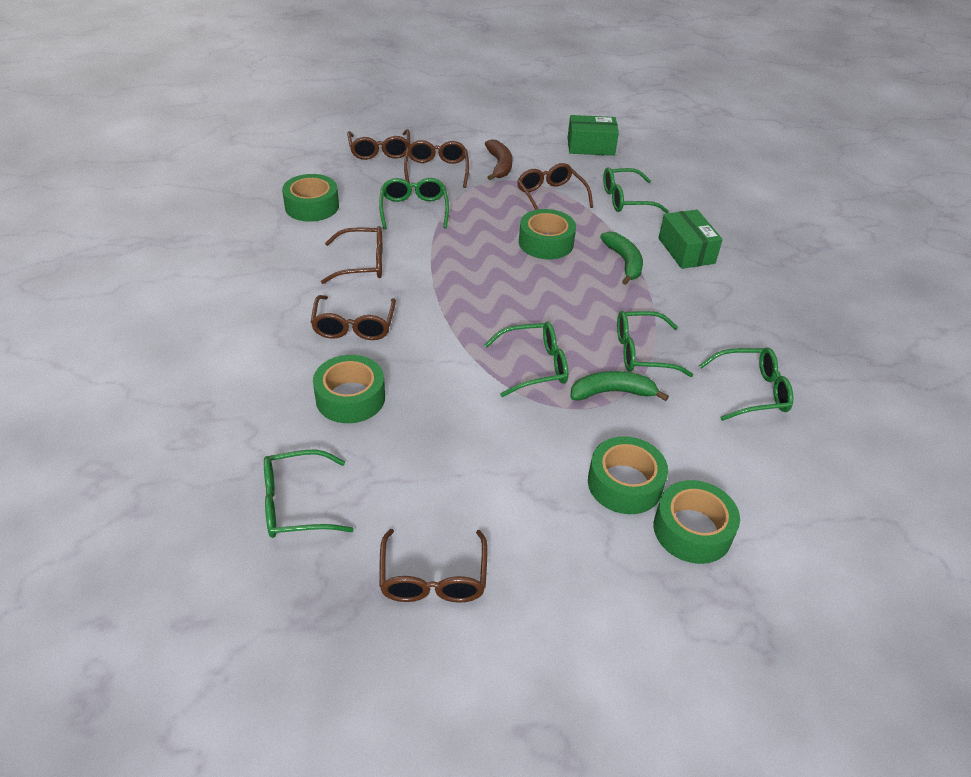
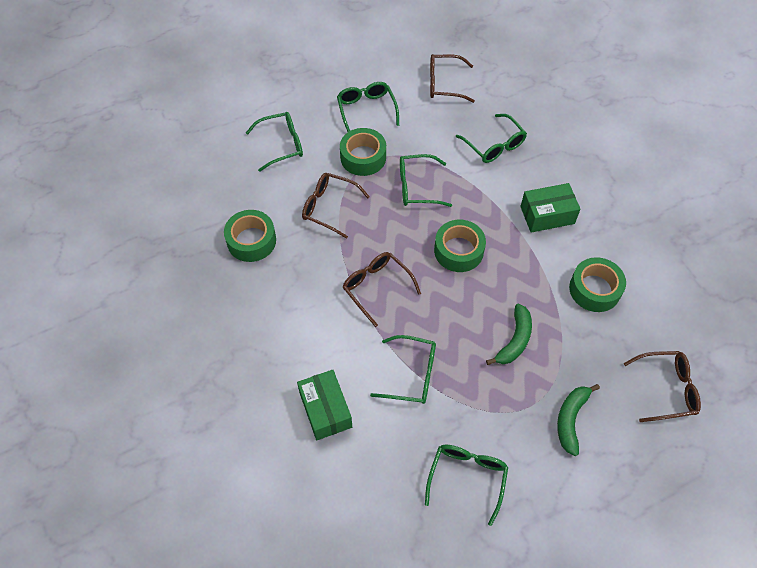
brown banana: 1 -> 0
brown glasses: 6 -> 4
green tape: 5 -> 4

